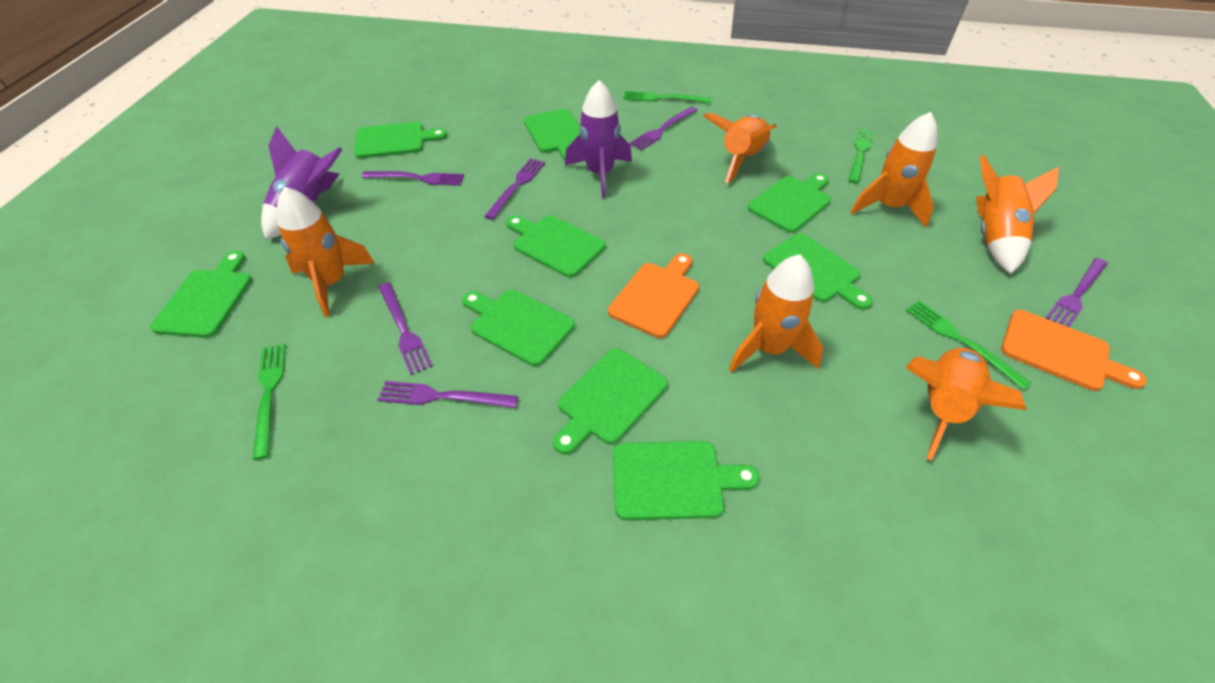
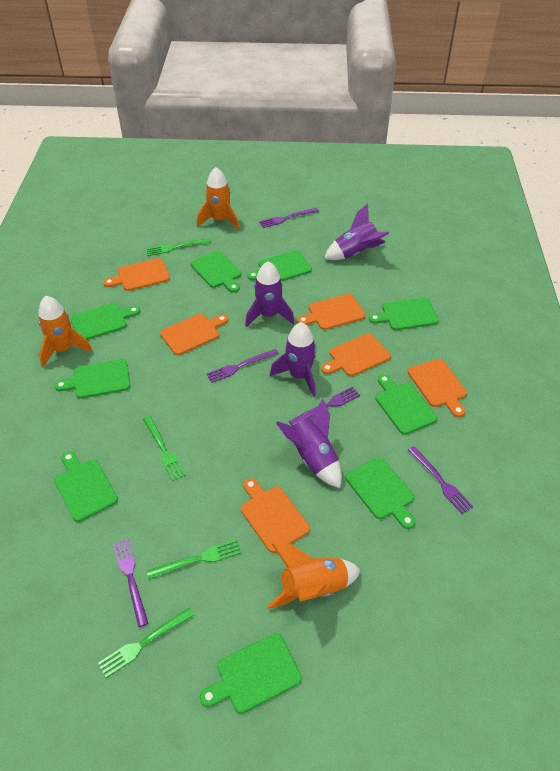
orange cutting board: 2 -> 6
orange rocket: 6 -> 3
purple fork: 6 -> 5
purple rocket: 2 -> 4

